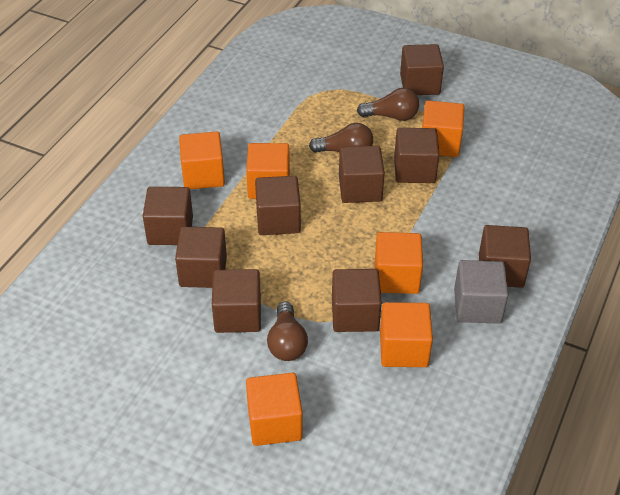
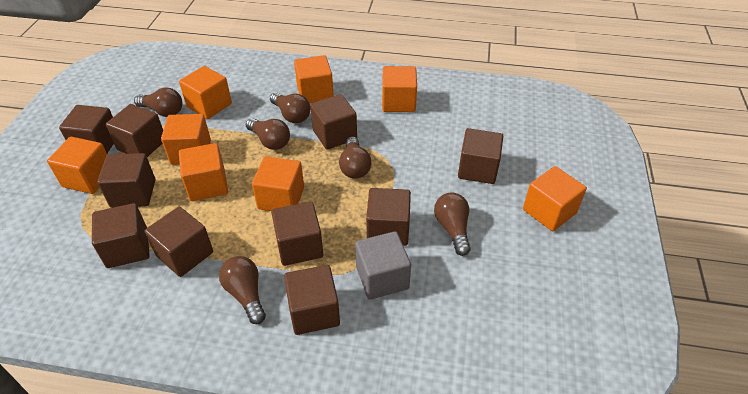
brown cube: 9 -> 10
brown light bulb: 3 -> 6
orange cube: 6 -> 8

